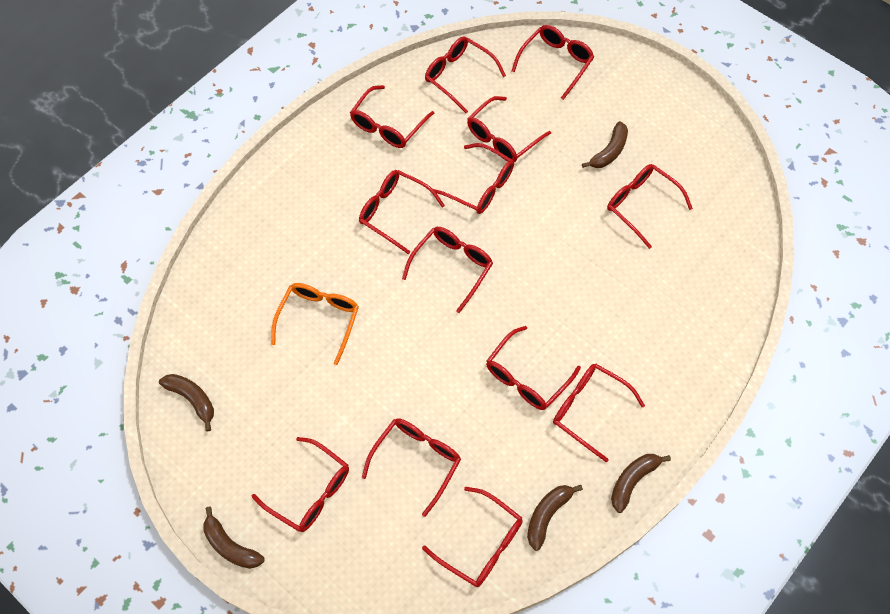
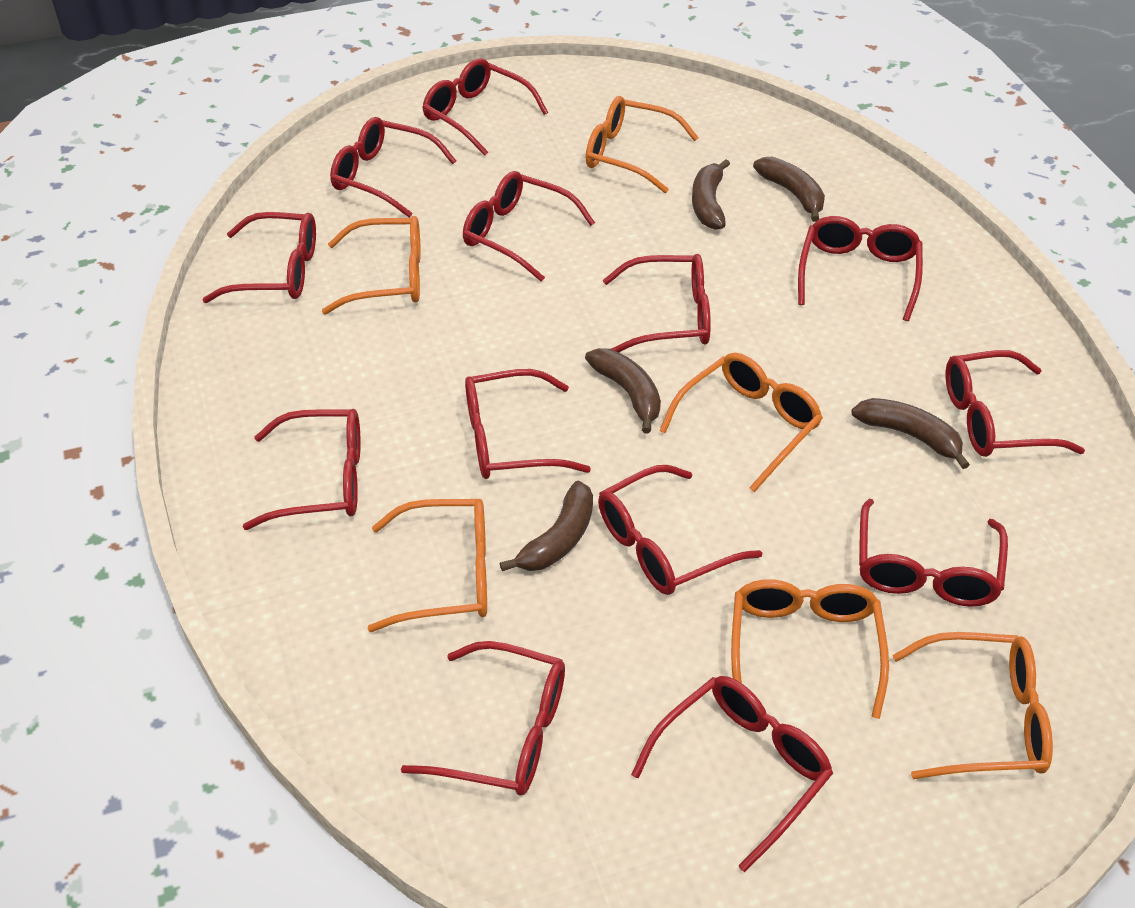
orange glasses: 1 -> 6

